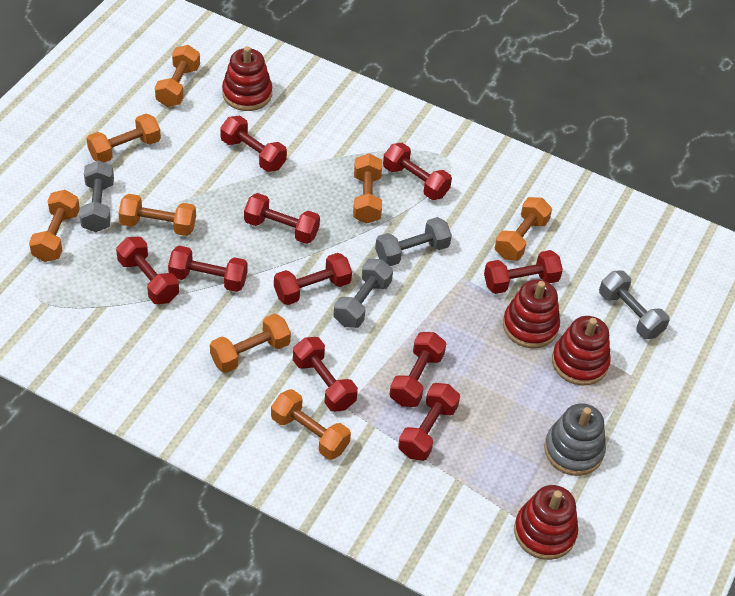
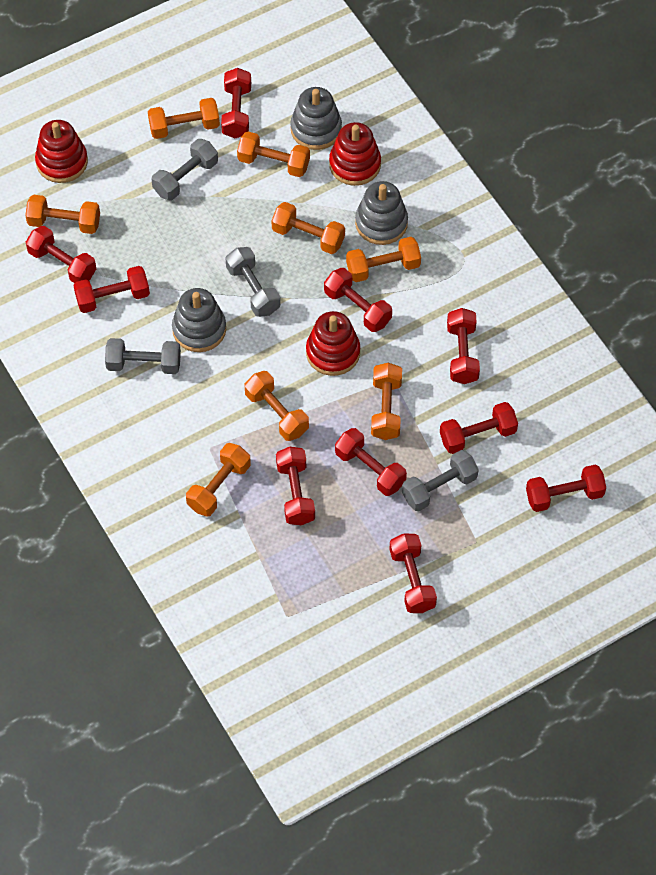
grey stacking toy: 1 -> 3
red stacking toy: 4 -> 3

